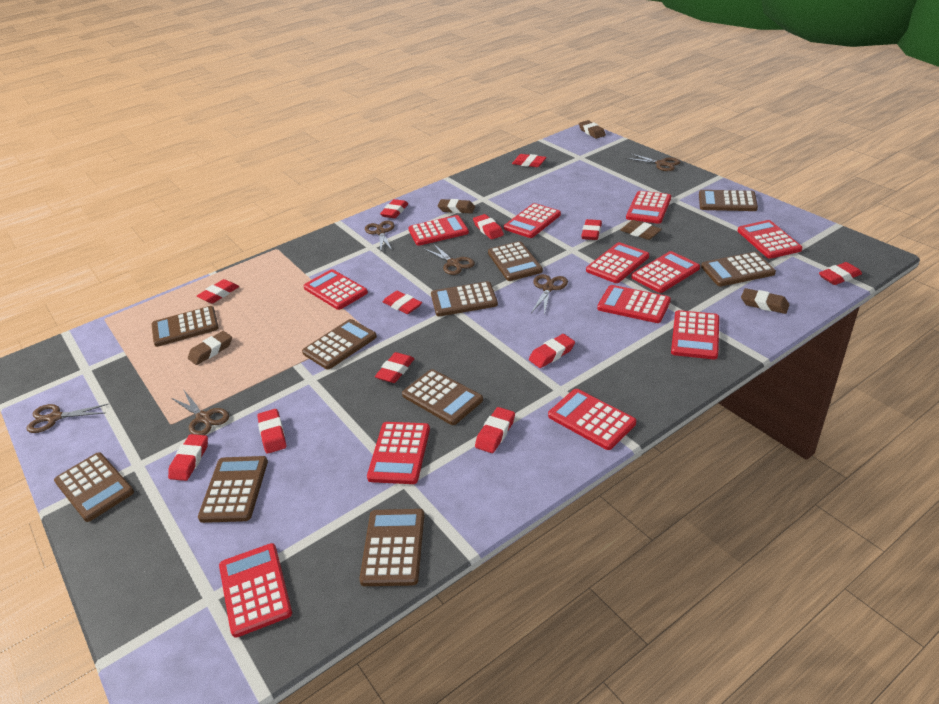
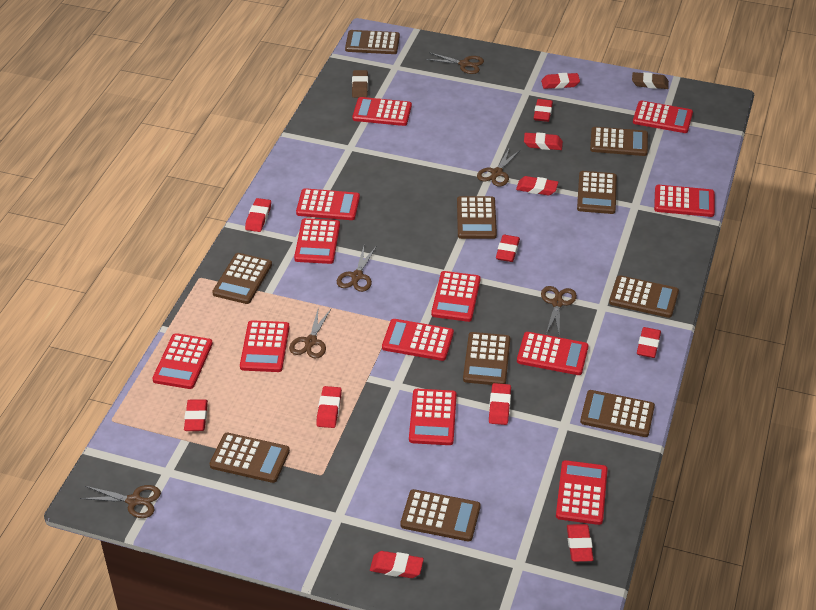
brown eraser: 5 -> 2

